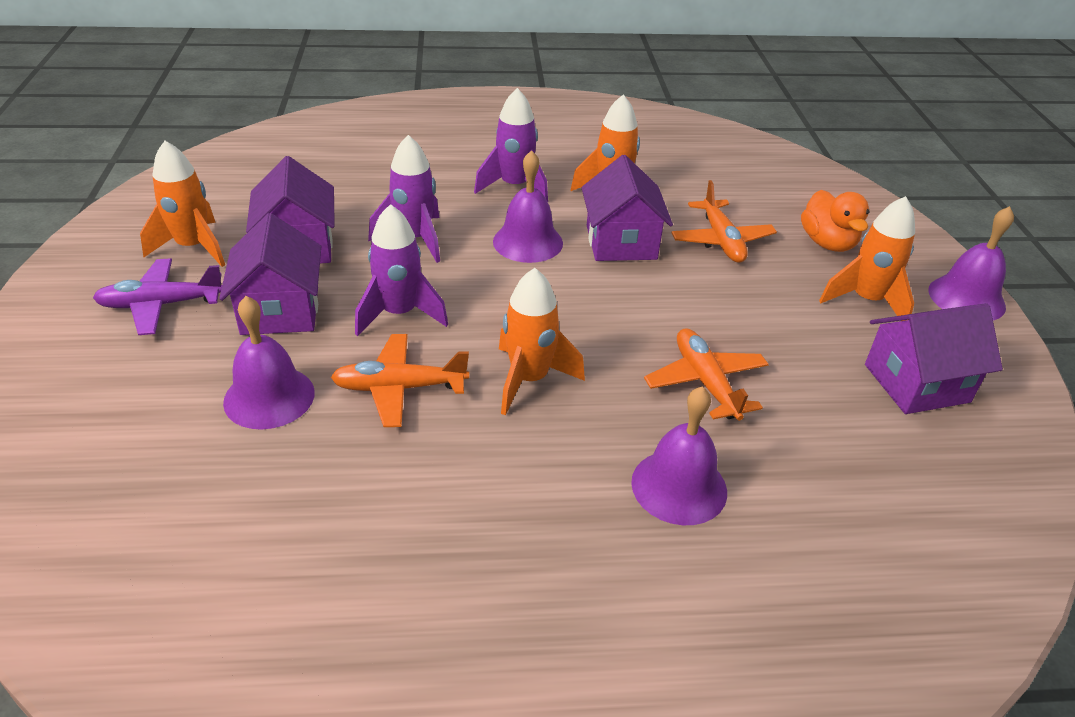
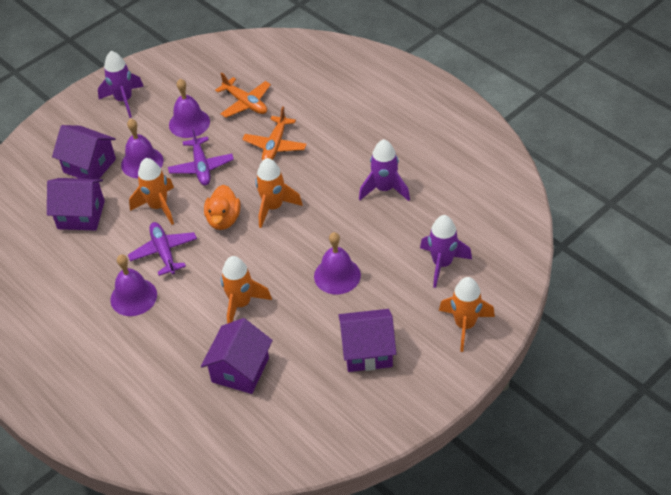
orange plane: 3 -> 2
purple plane: 1 -> 2

